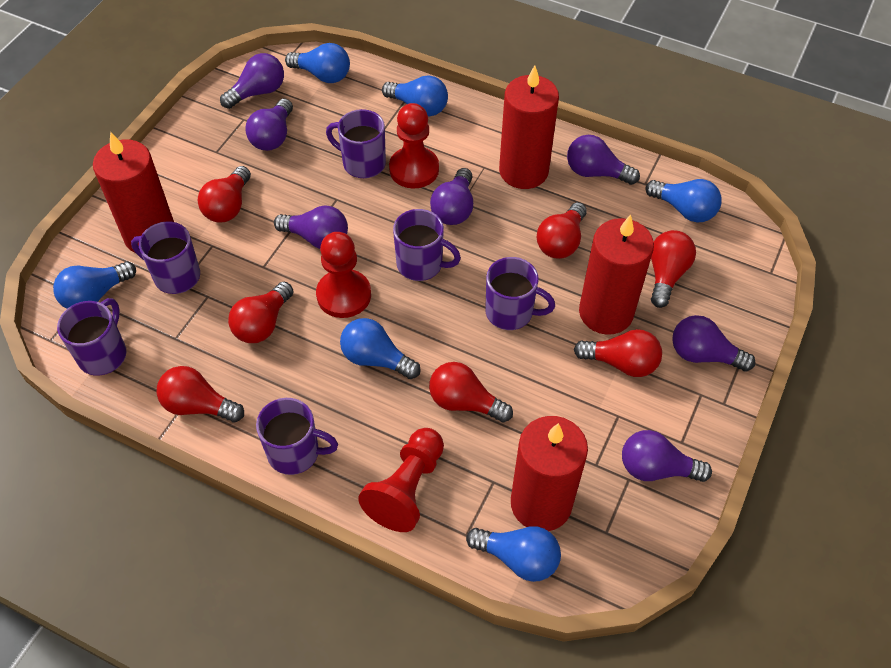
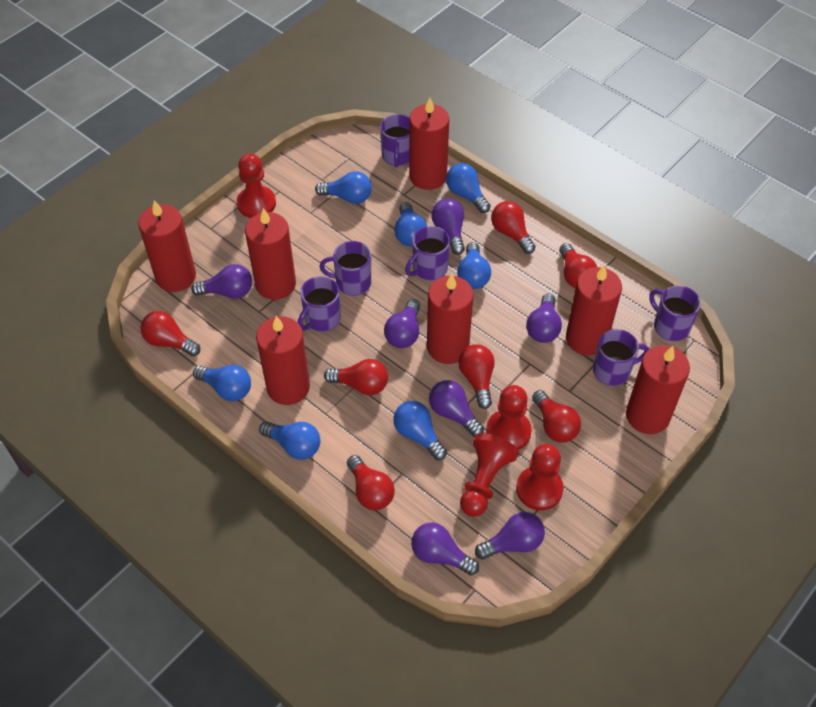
blue light bulb: 6 -> 7
red candle: 4 -> 7
red pawn: 3 -> 4

